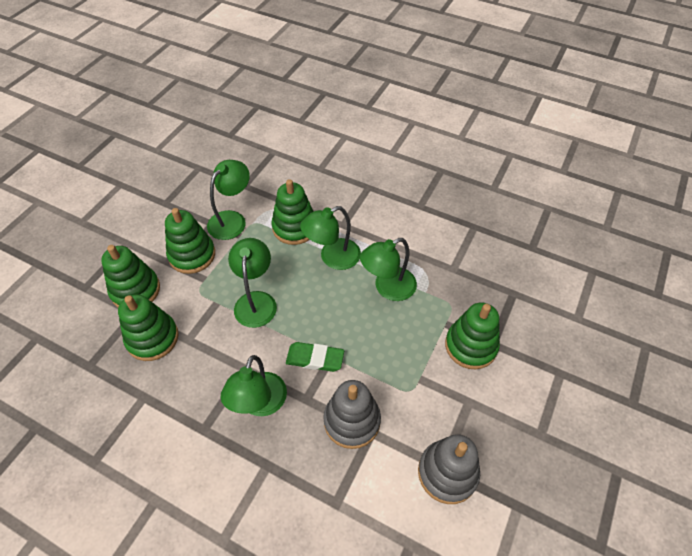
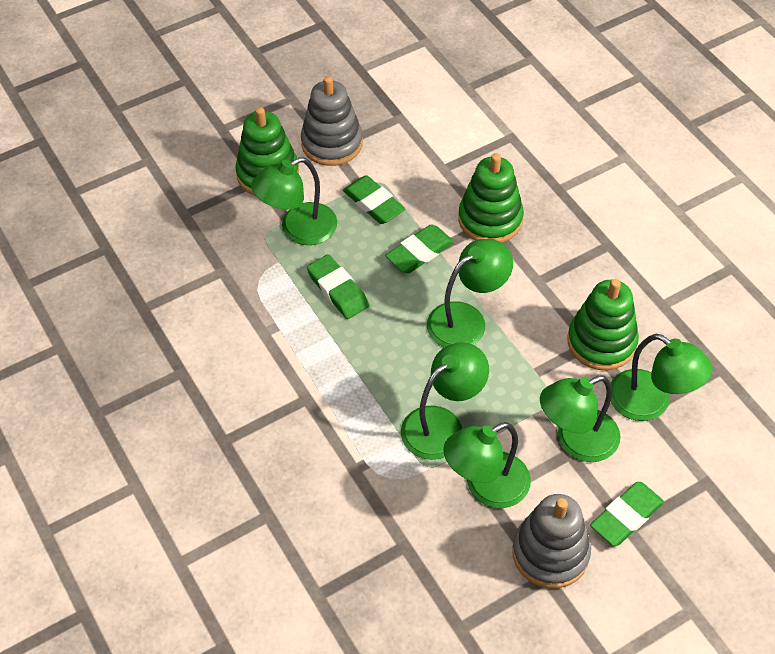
green eraser: 1 -> 4
green lamp: 5 -> 6
green stacking toy: 5 -> 3

